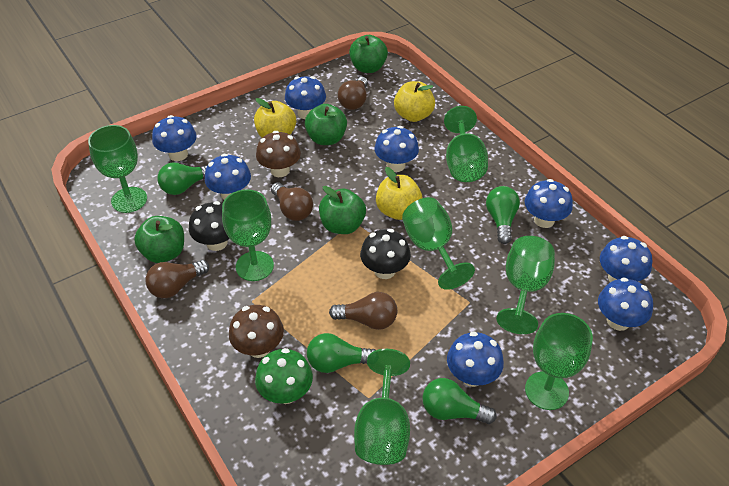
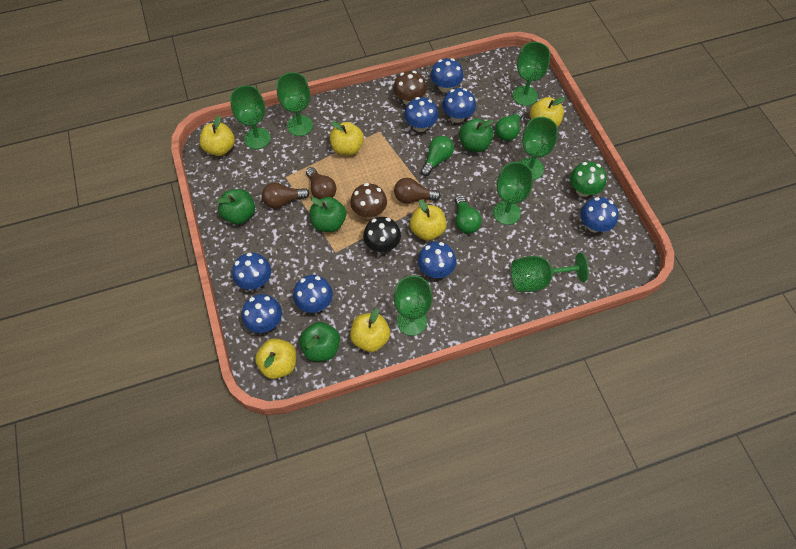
black mushroom: 2 -> 1
brown light bulb: 4 -> 3
green light bulb: 4 -> 3
yellow apple: 3 -> 6

